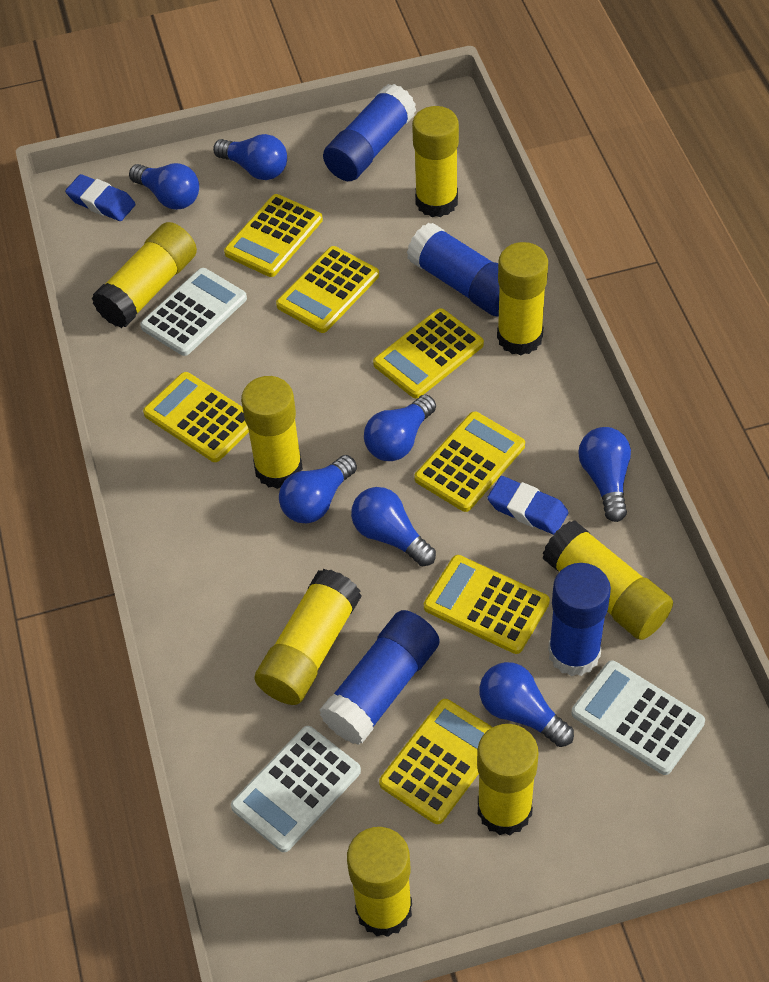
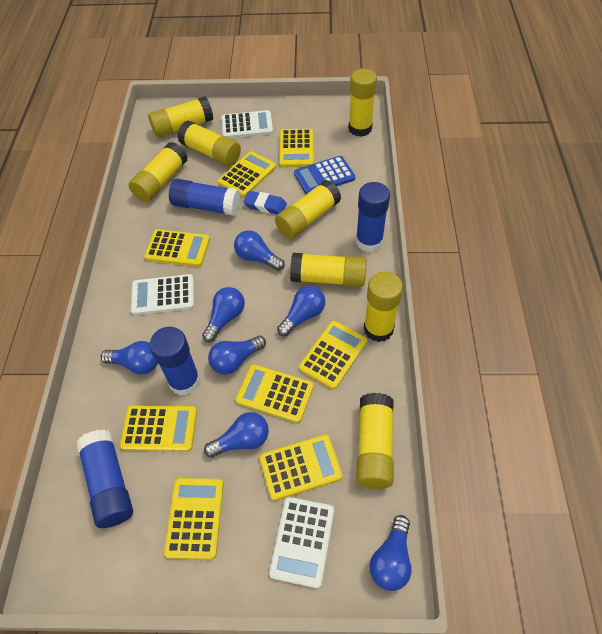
blue calculator: 0 -> 1
blue eraser: 2 -> 1
yellow calculator: 7 -> 8

